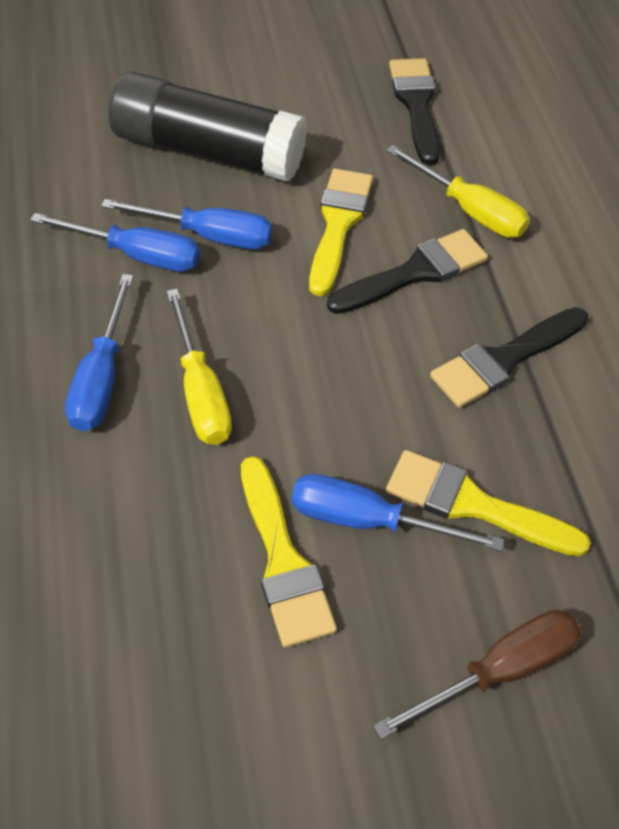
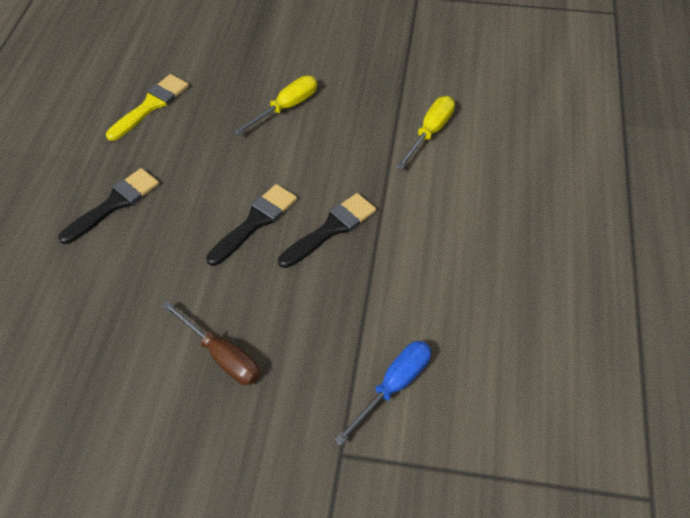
black glue stick: 1 -> 0
blue screwdriver: 4 -> 1
yellow brush: 3 -> 1

